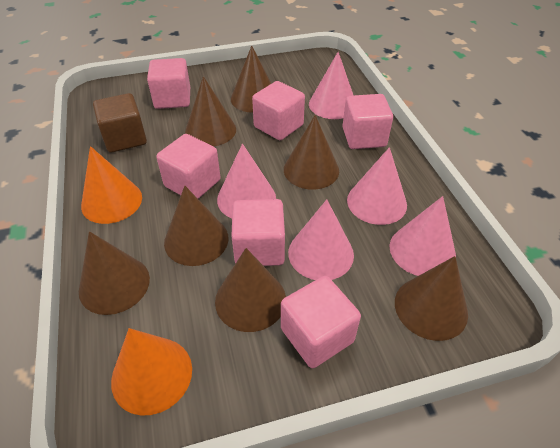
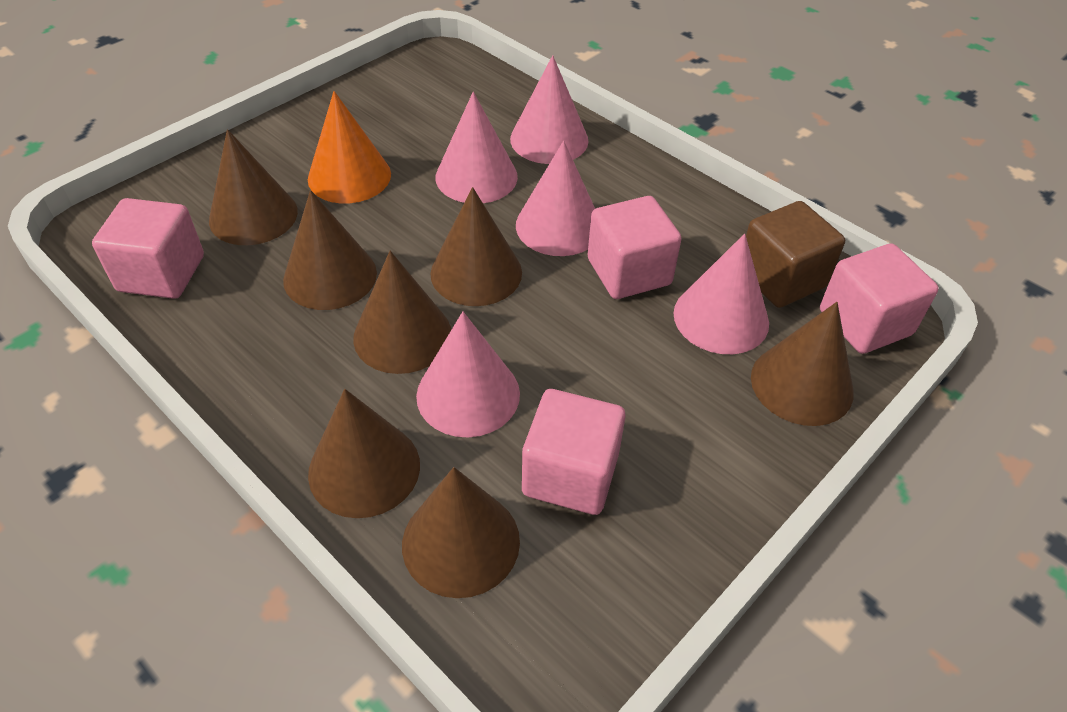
orange cone: 2 -> 1
pink cube: 6 -> 4

